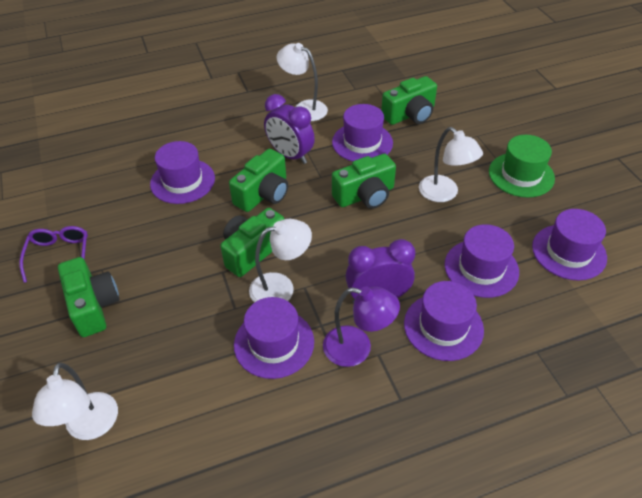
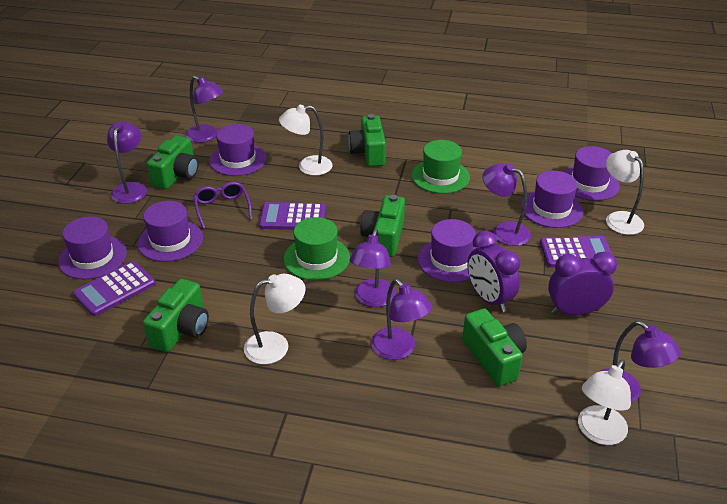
green hat: 1 -> 2
purple calculator: 0 -> 3
purple lamp: 1 -> 6

